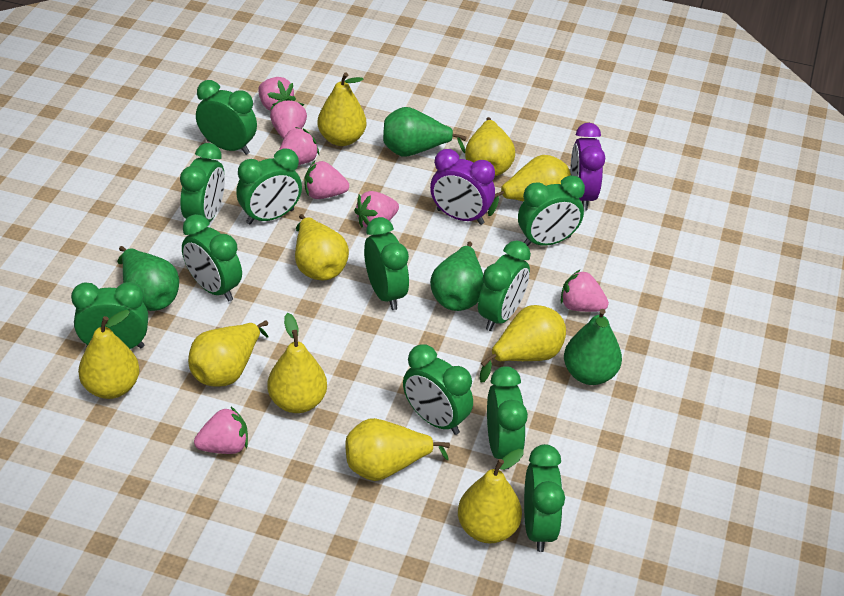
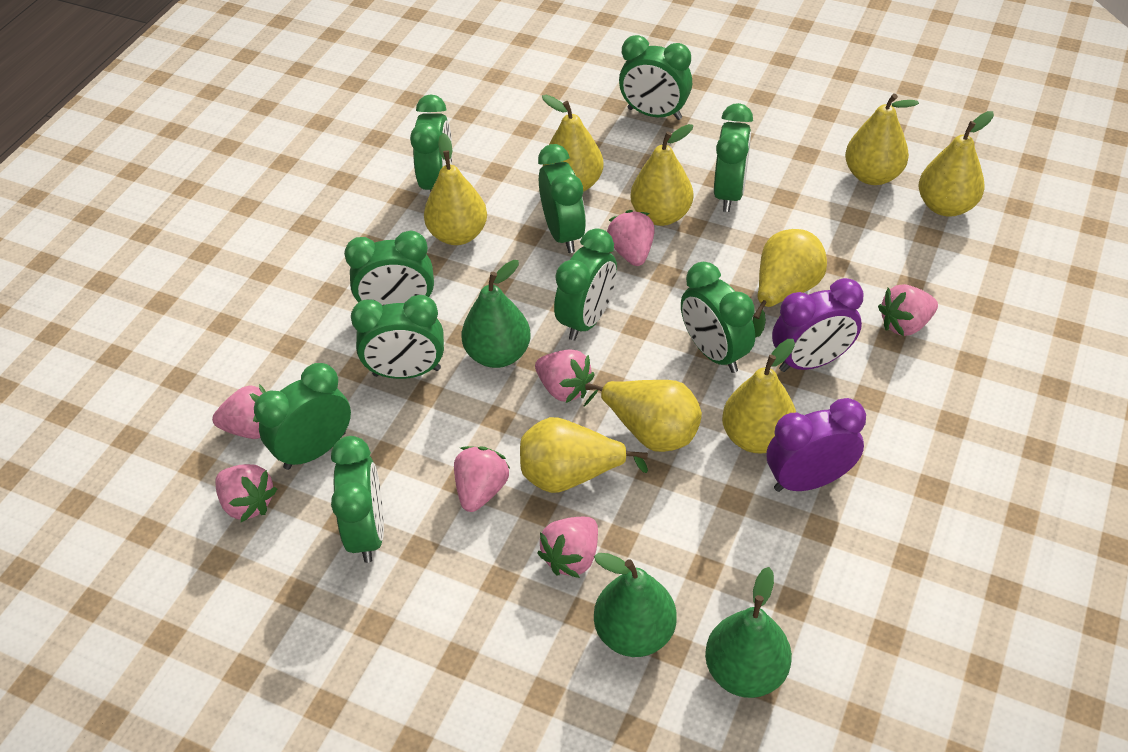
green clock: 11 -> 10
green pear: 4 -> 3
yellow pear: 10 -> 9

